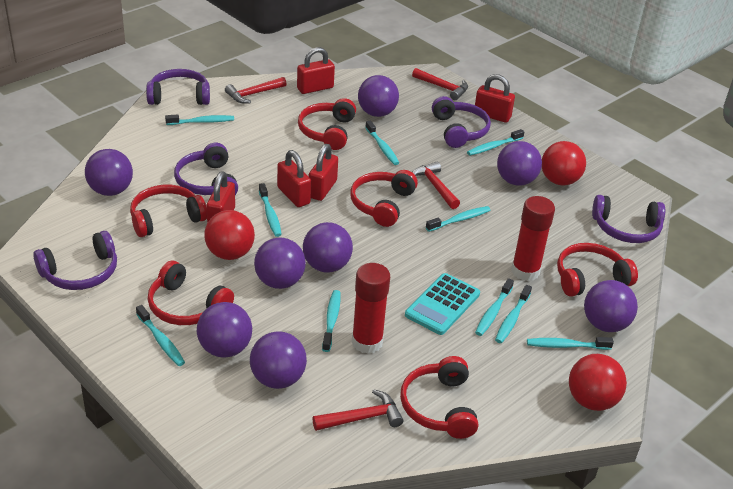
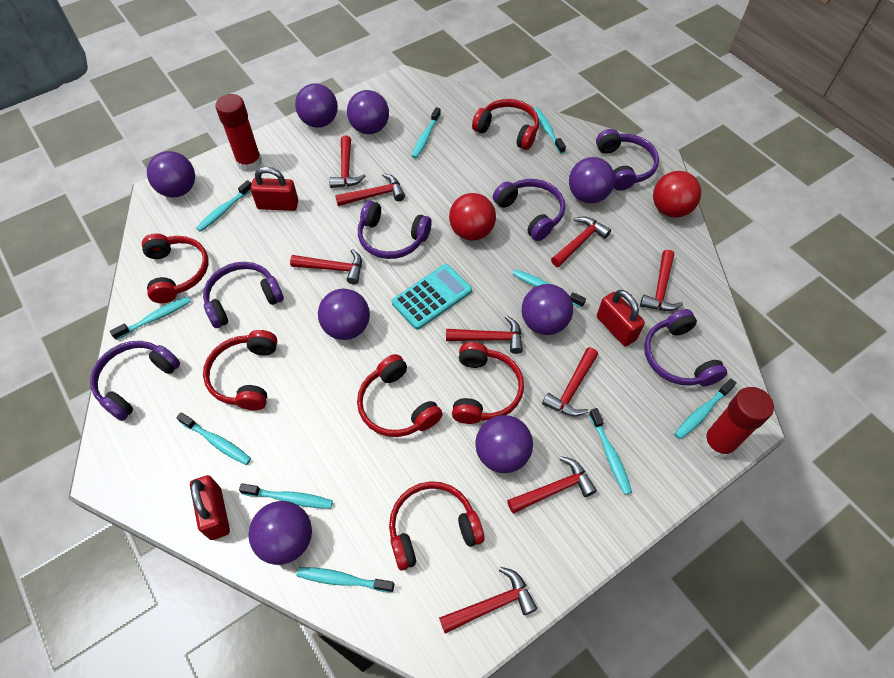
purple headphones: 5 -> 6
red ball: 3 -> 2
red hammer: 4 -> 9
red padlock: 5 -> 3

